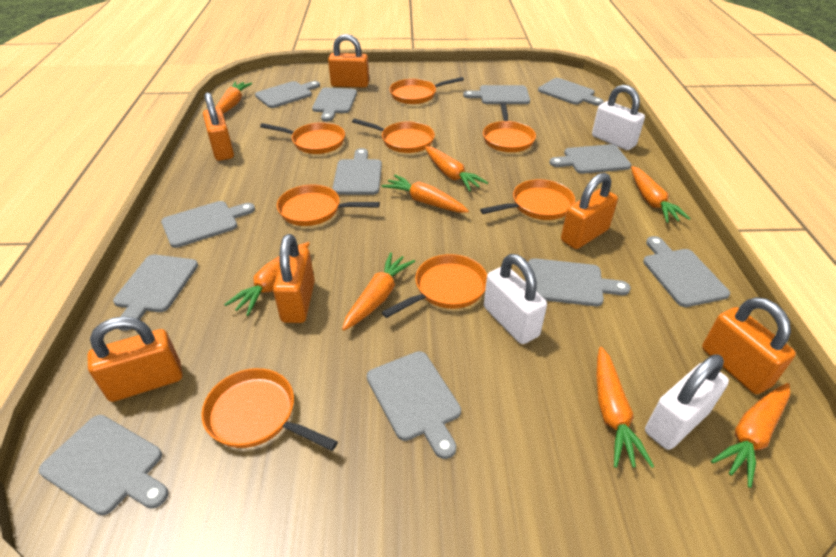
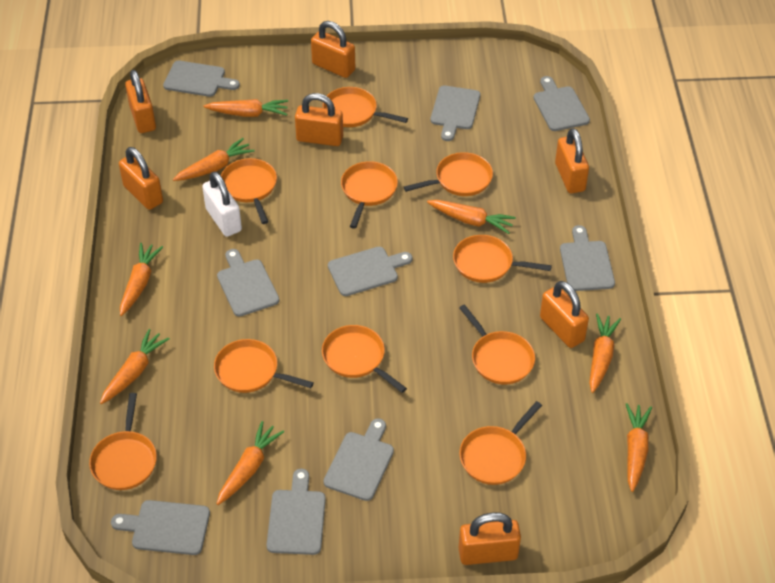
grey cutting board: 12 -> 9
orange padlock: 6 -> 7
orange pan: 8 -> 10
white padlock: 3 -> 1

